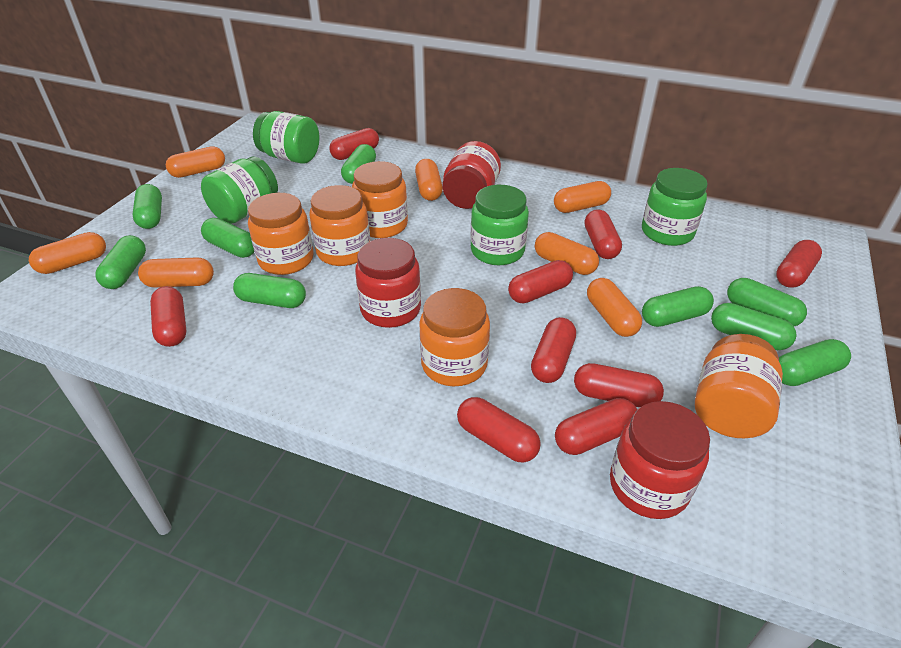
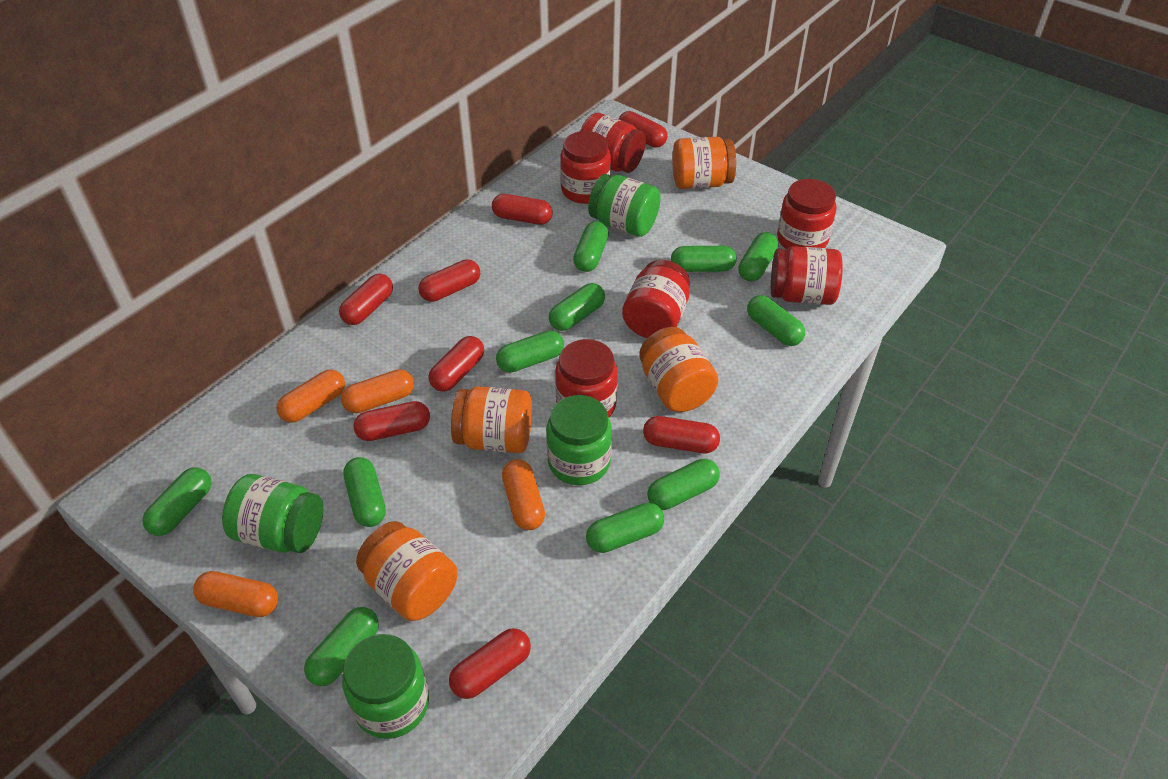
green capsule: 9 -> 11
orange capsule: 7 -> 4
orange jar: 5 -> 4
red capsule: 9 -> 8
red jar: 3 -> 6

